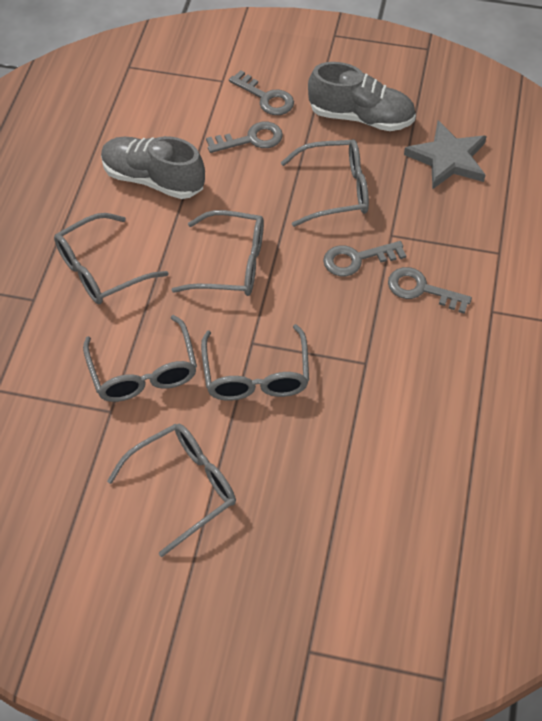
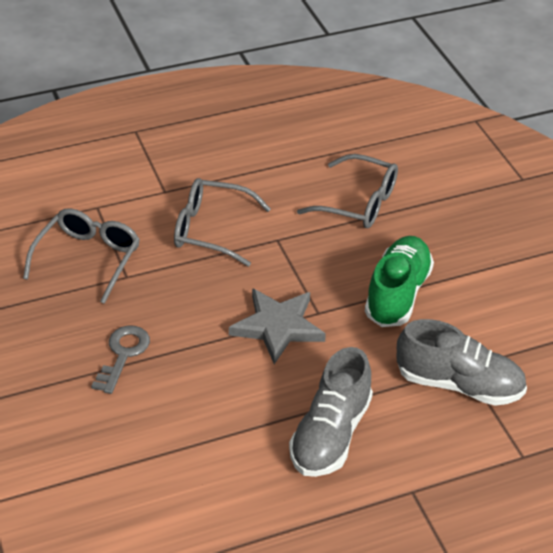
green shoe: 0 -> 1
grey glasses: 6 -> 3
grey key: 4 -> 1

